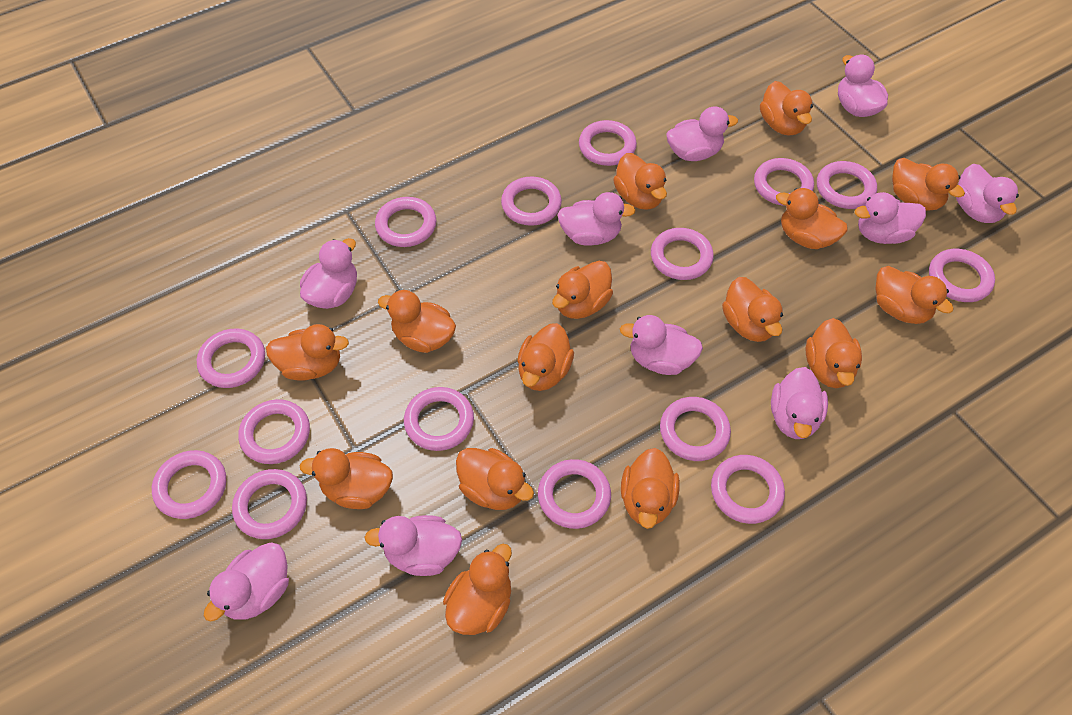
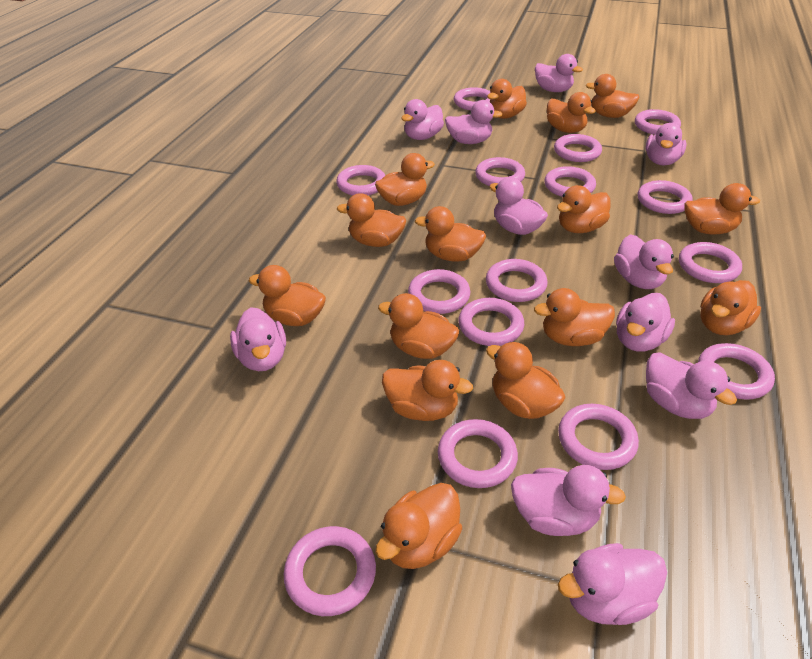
pink duck: 10 -> 11

